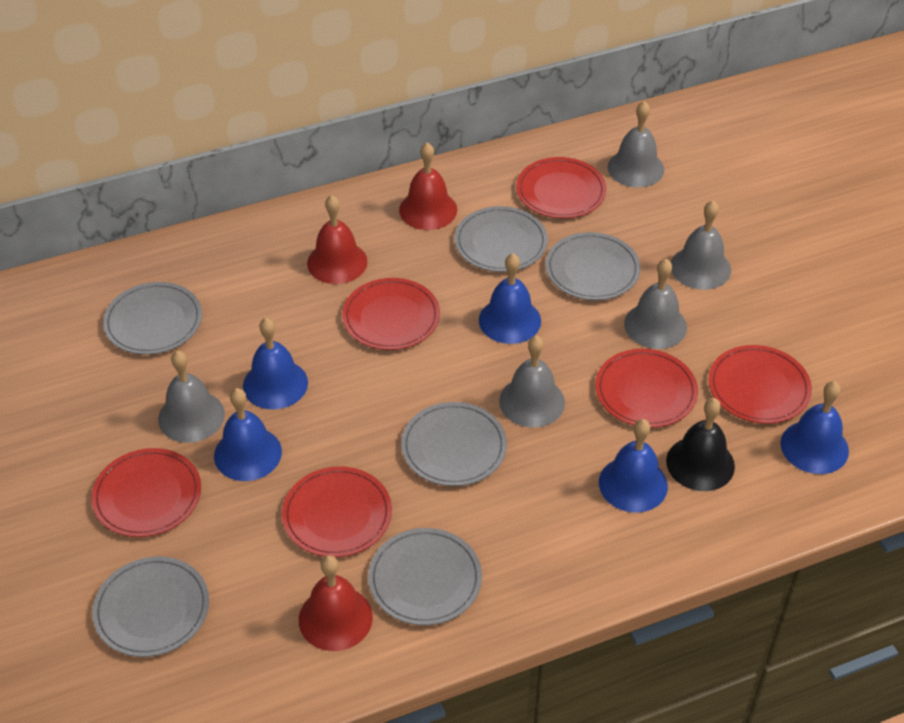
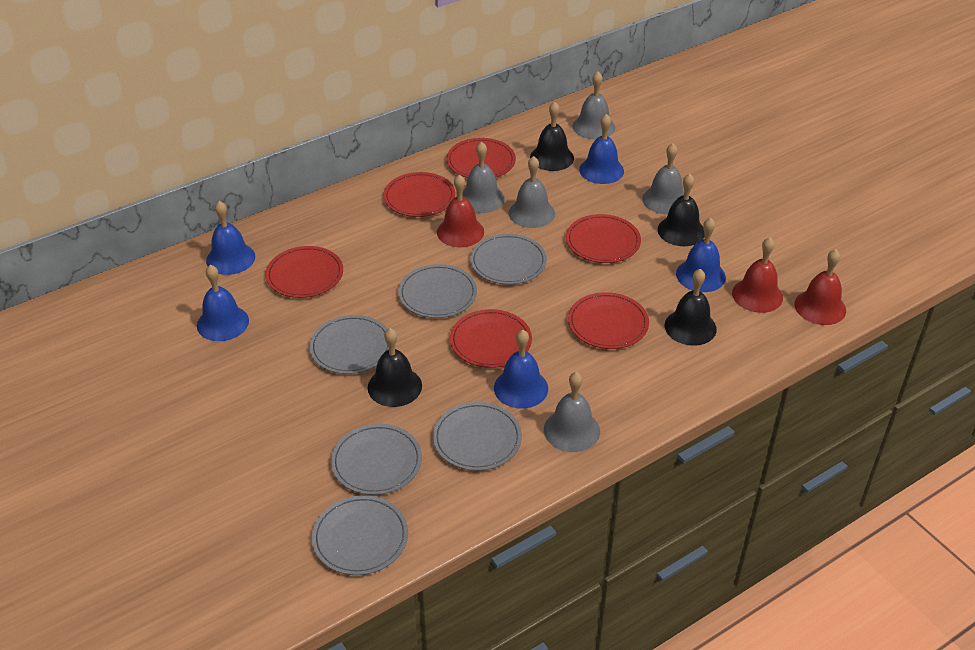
black bell: 1 -> 4

